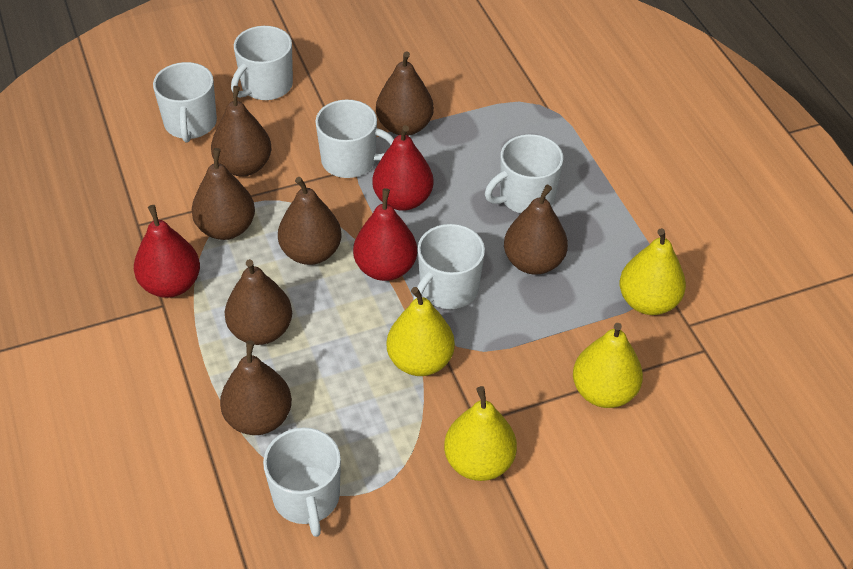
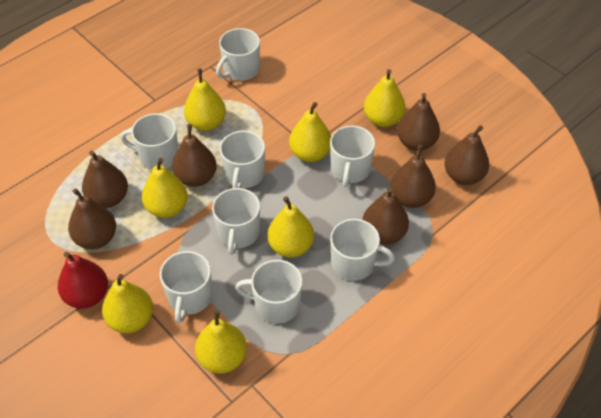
red pear: 3 -> 1
white mug: 6 -> 8
yellow pear: 4 -> 7

